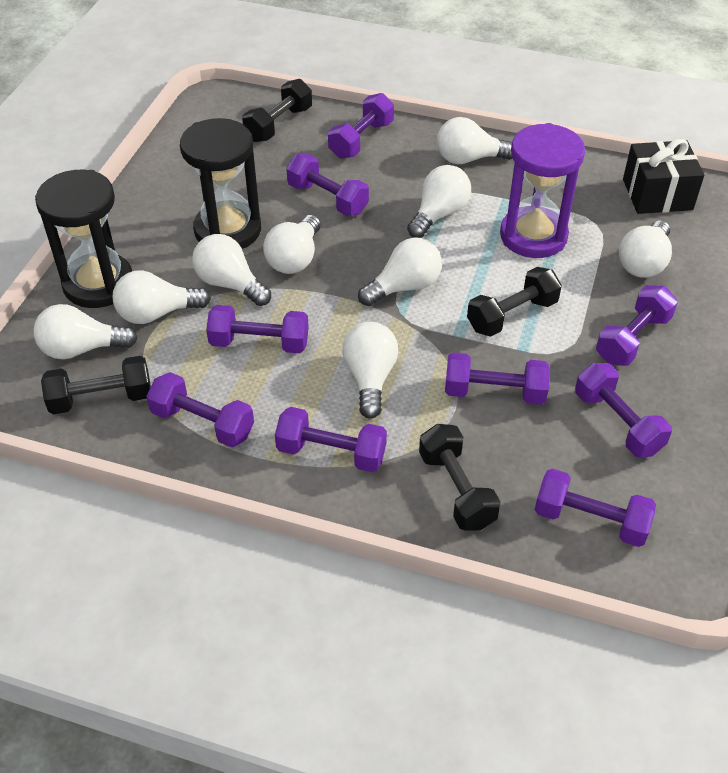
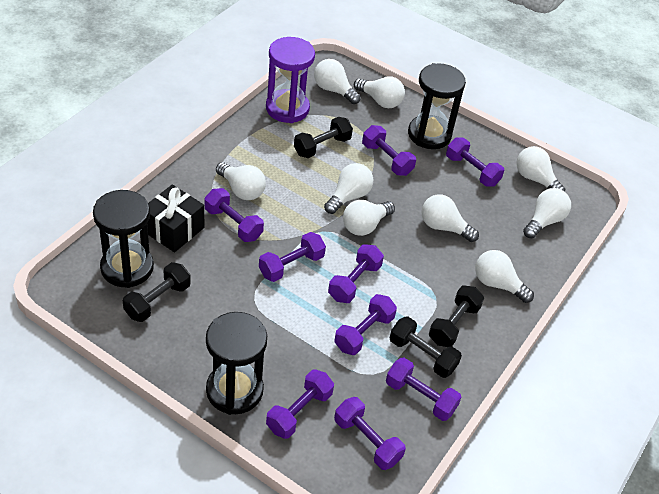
black hourglass: 2 -> 3

